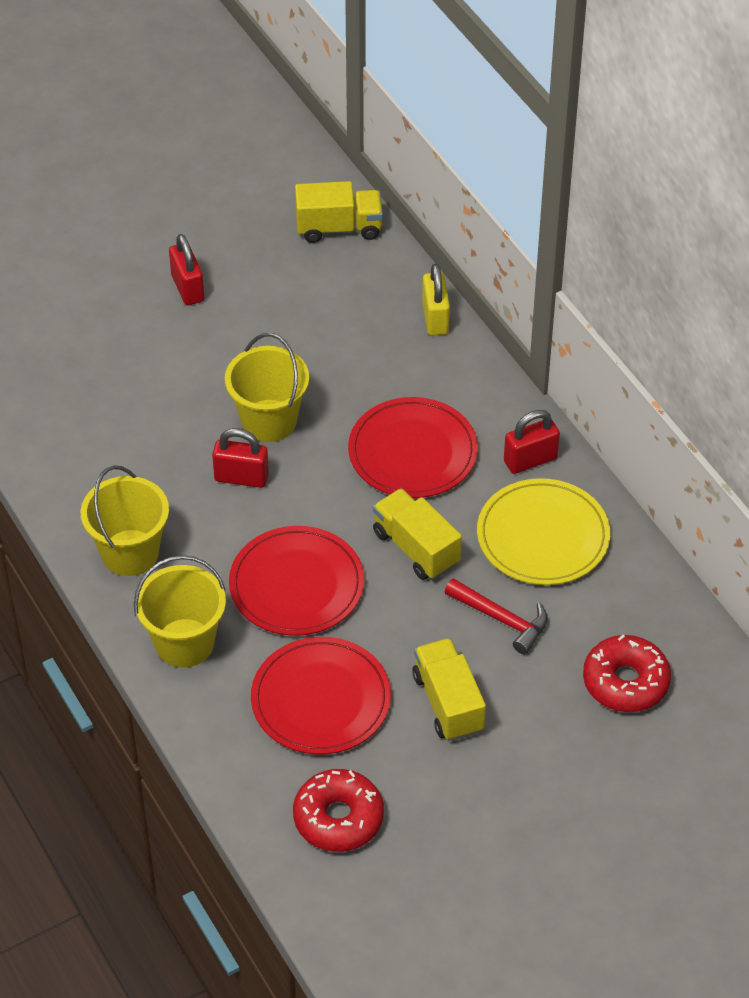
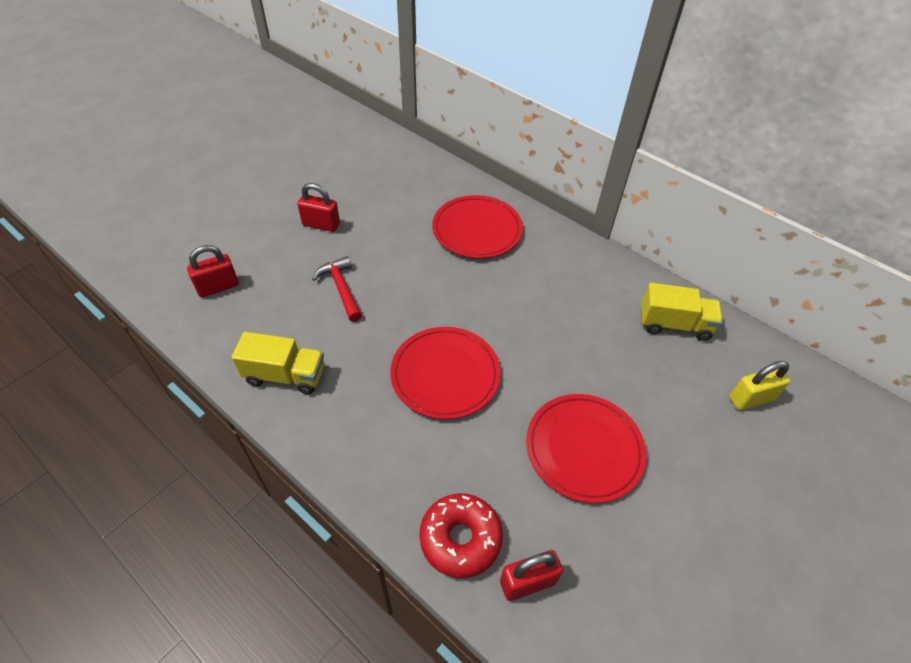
red donut: 2 -> 1
yellow bucket: 3 -> 0
yellow plate: 1 -> 0
yellow truck: 3 -> 2

